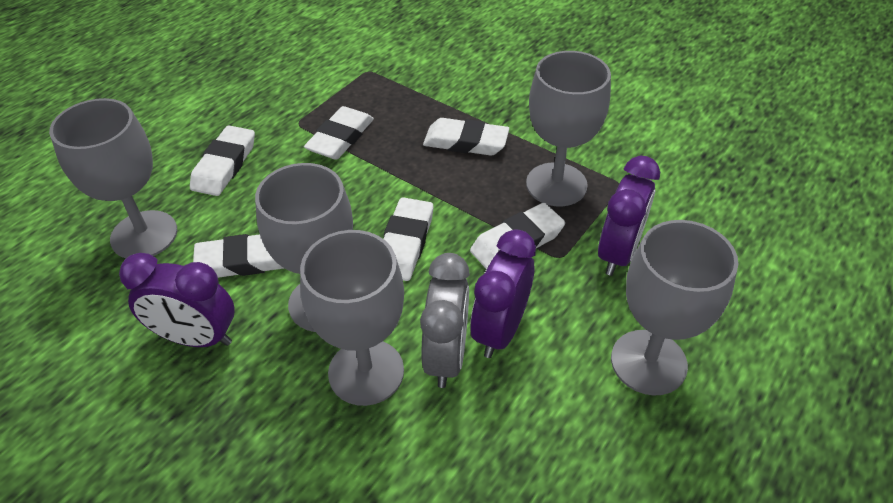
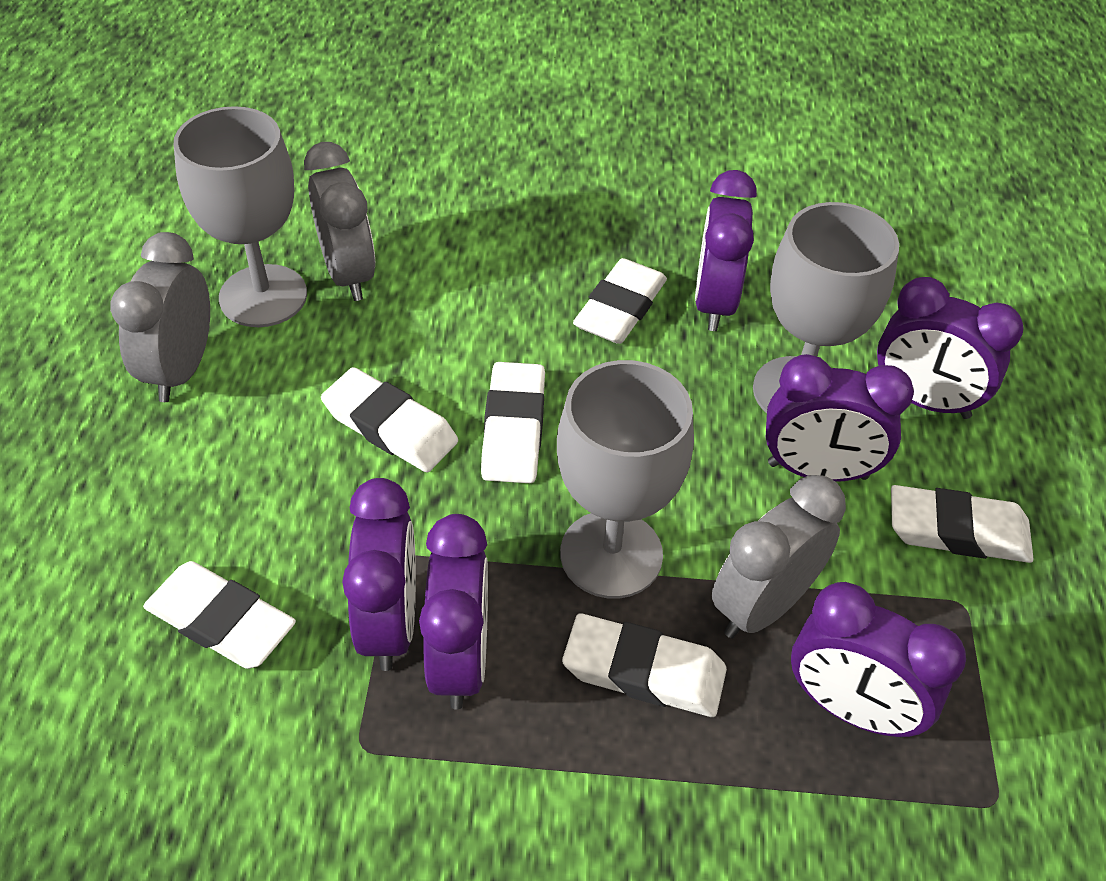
grey clock: 1 -> 3
grey goblet: 5 -> 3
purple clock: 3 -> 6

